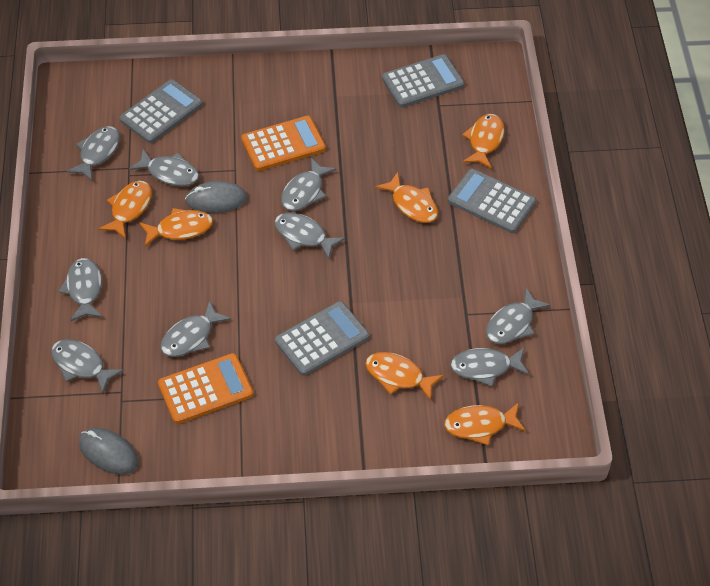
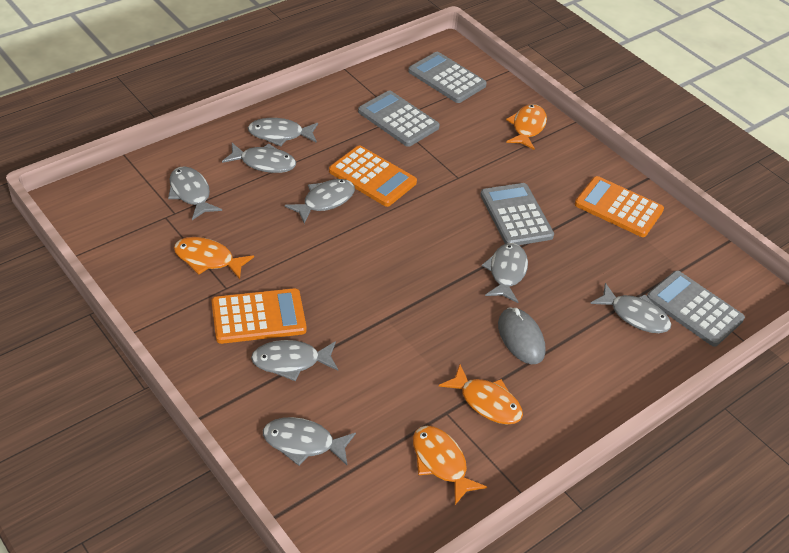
grey fish: 9 -> 8
grey mouse: 2 -> 1
orange calculator: 2 -> 3
orange fish: 6 -> 4

